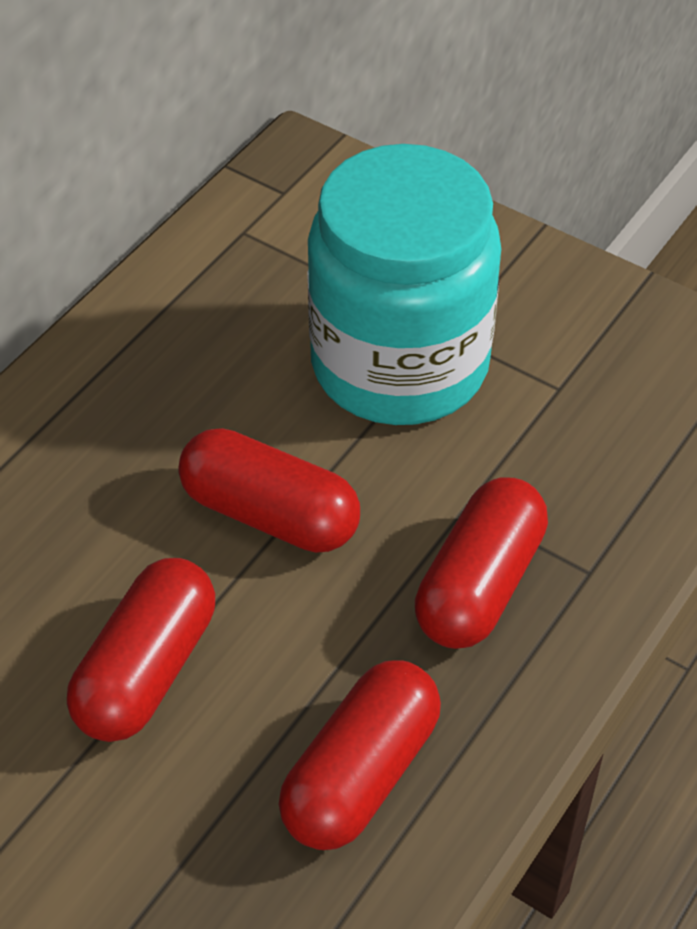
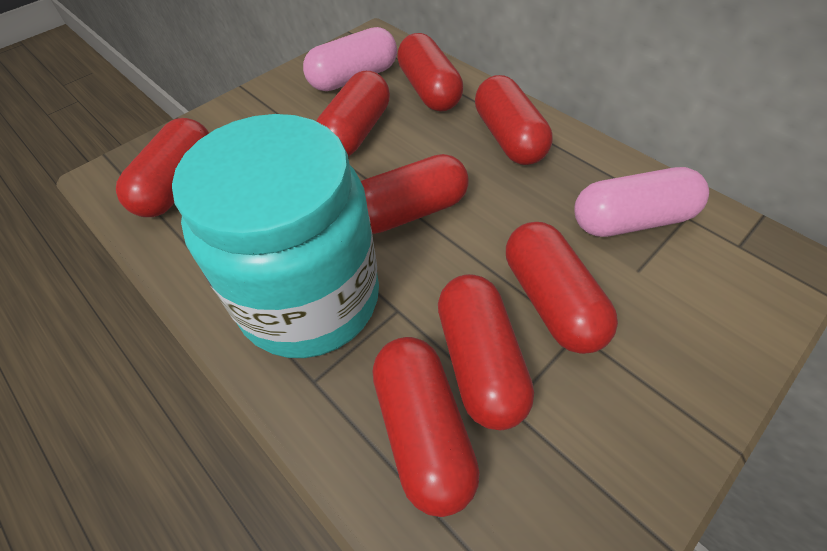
pink capsule: 0 -> 2
red capsule: 4 -> 8

